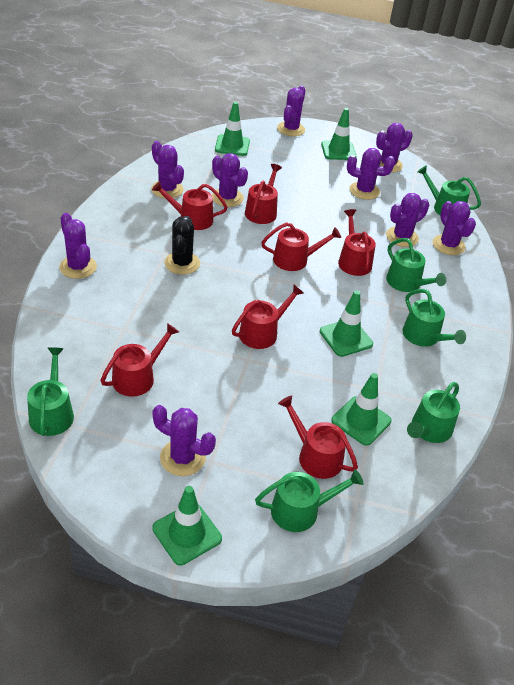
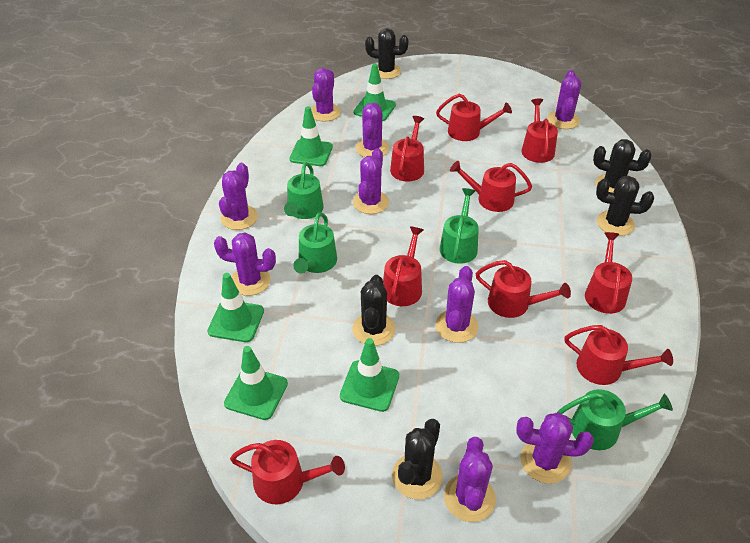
black cactus: 1 -> 5
green watering can: 6 -> 4
red watering can: 7 -> 9

